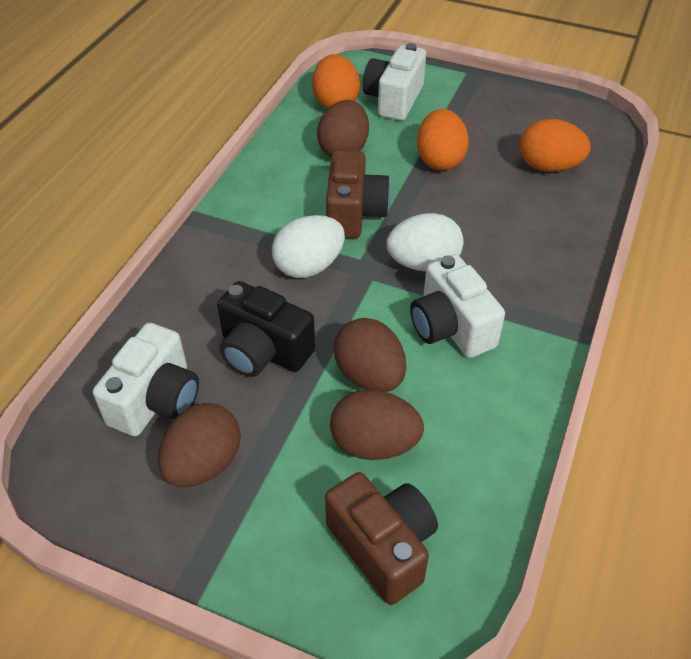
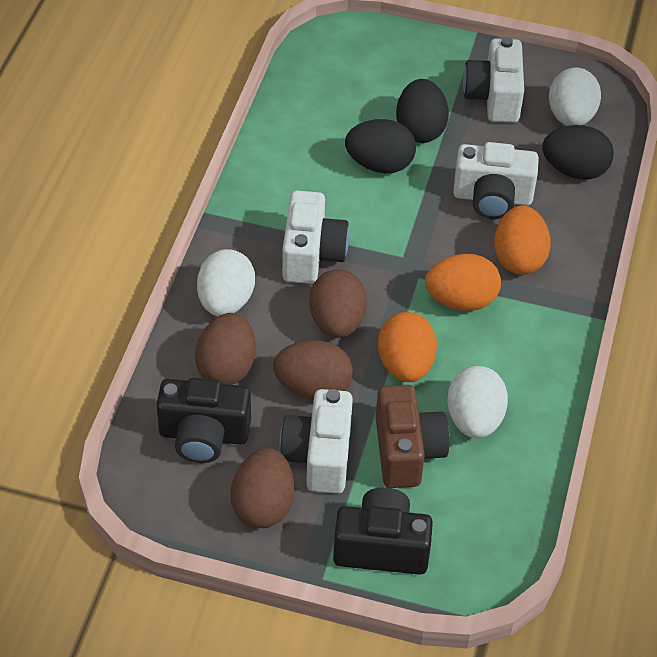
black camera: 1 -> 2
black egg: 0 -> 3
brown camera: 2 -> 1
white camera: 3 -> 4
white egg: 2 -> 3

